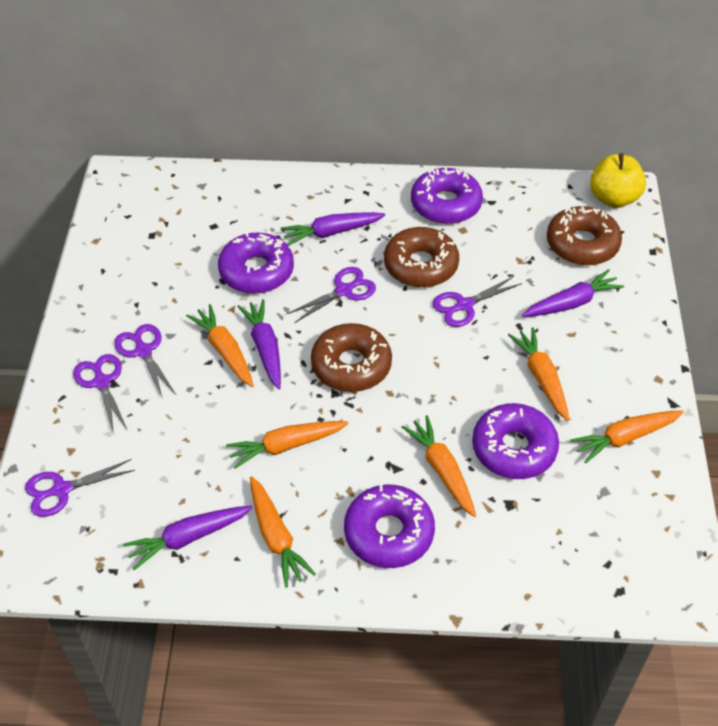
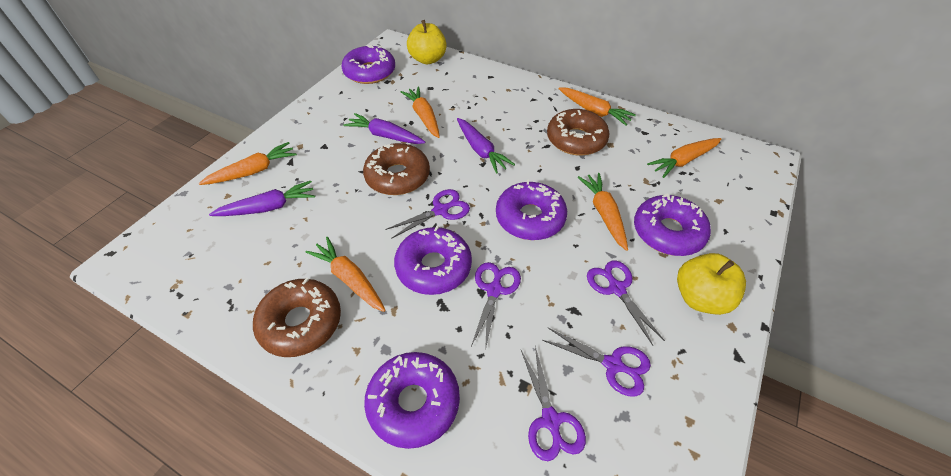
purple carrot: 4 -> 3
purple donut: 4 -> 5
yellow apple: 1 -> 2

